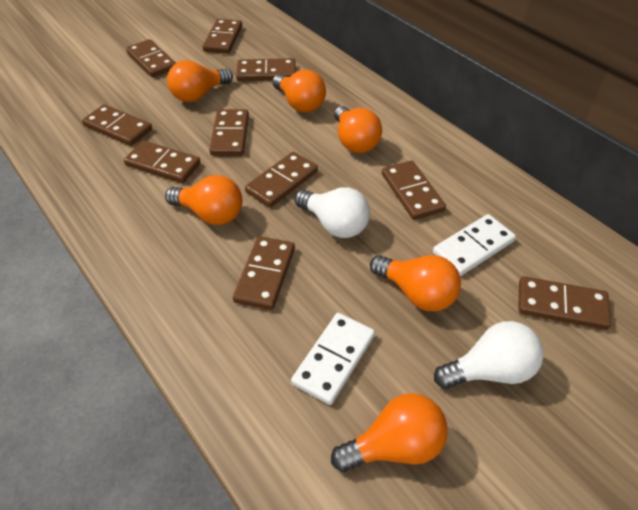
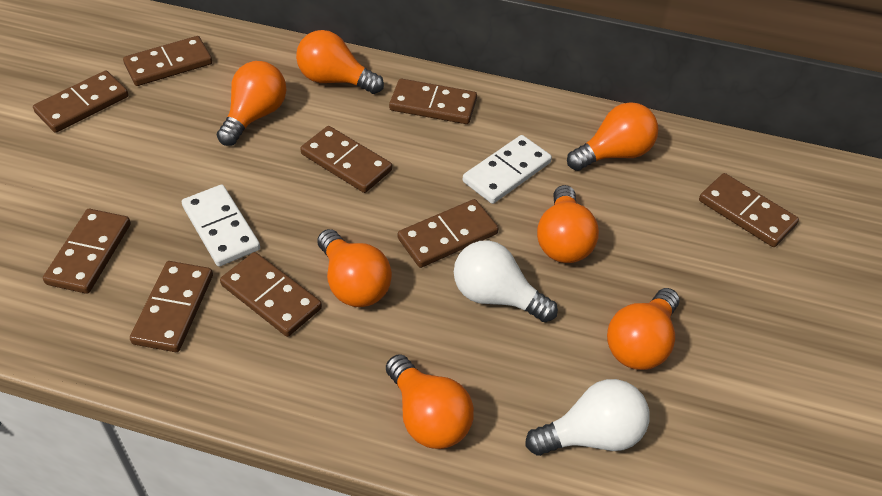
brown domino: 10 -> 9
orange light bulb: 6 -> 7

